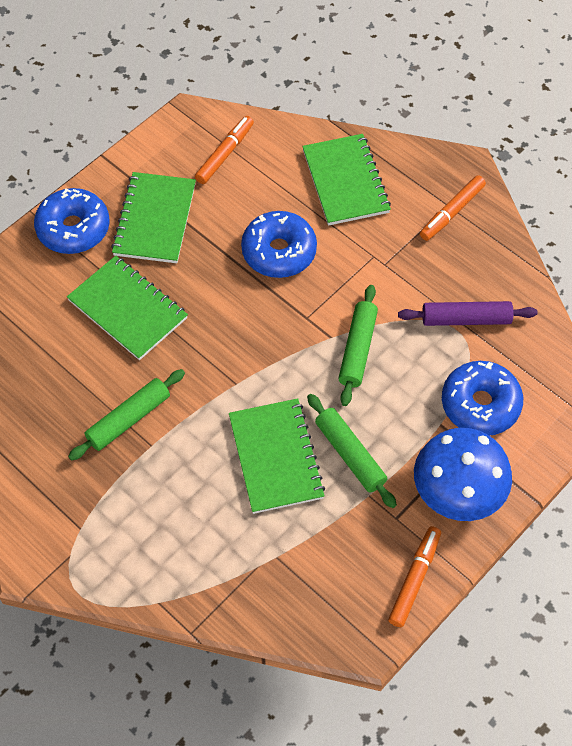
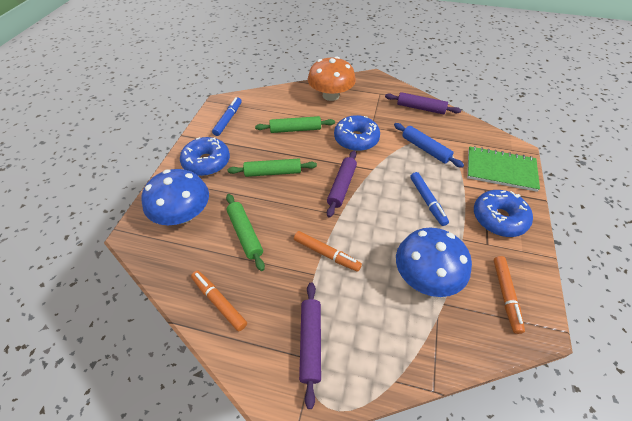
blue marker: 0 -> 2
blue mushroom: 1 -> 2
blue rolling pin: 0 -> 1
green notebook: 4 -> 1
orange mushroom: 0 -> 1
purple rolling pin: 1 -> 3

